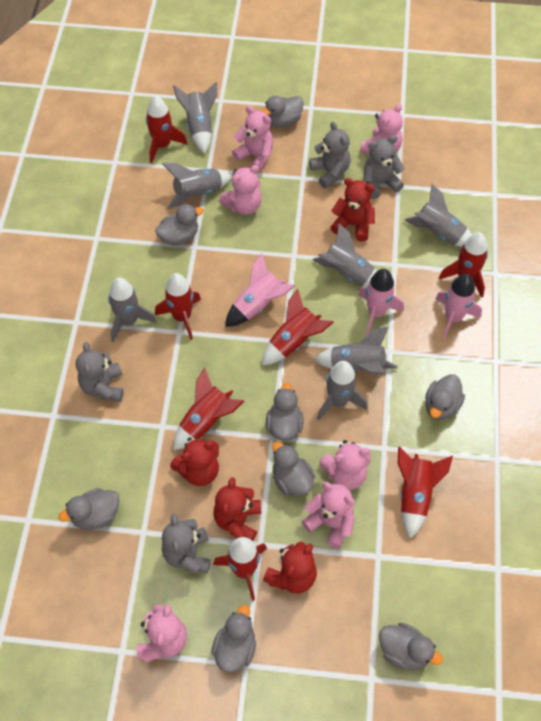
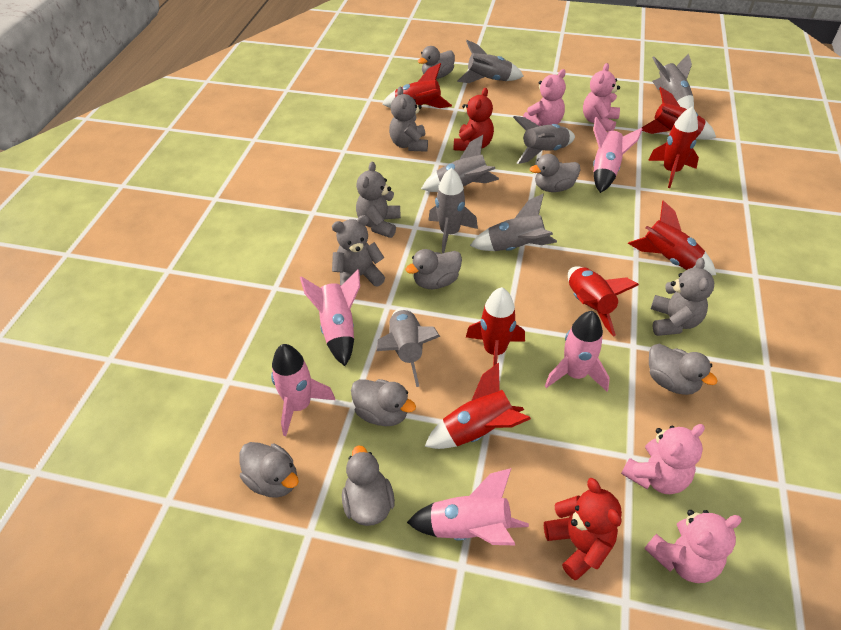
grey duck: 8 -> 7
pink rocket: 3 -> 5
pink teddy bear: 6 -> 4
red teddy bear: 4 -> 2

